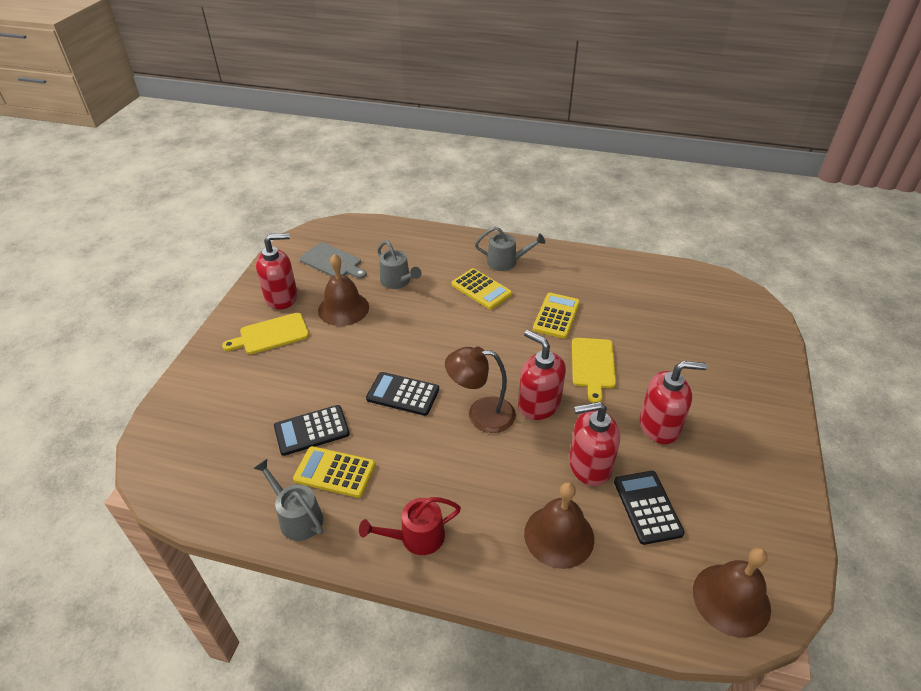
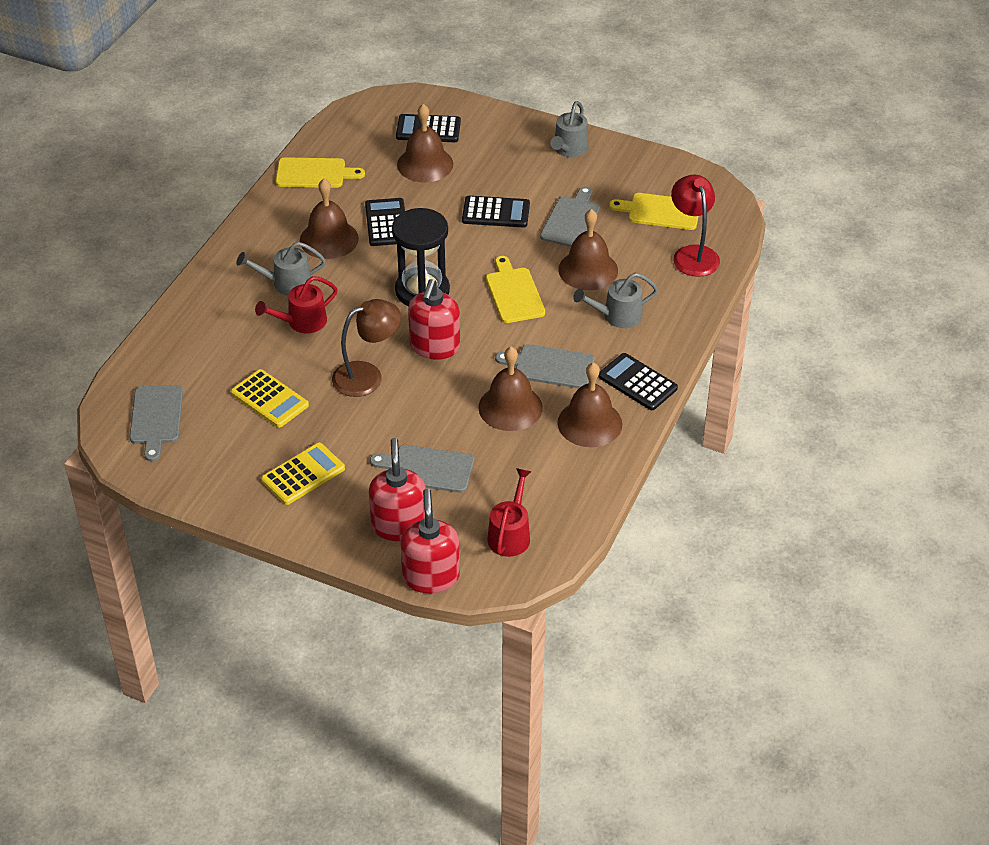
black calculator: 3 -> 4
black hourglass: 0 -> 1
brown bell: 3 -> 5
grey cutting board: 1 -> 4
red lamp: 0 -> 1
red soap dispenser: 4 -> 3
red watering can: 1 -> 2
yellow calculator: 3 -> 2
yellow cutting board: 2 -> 3

